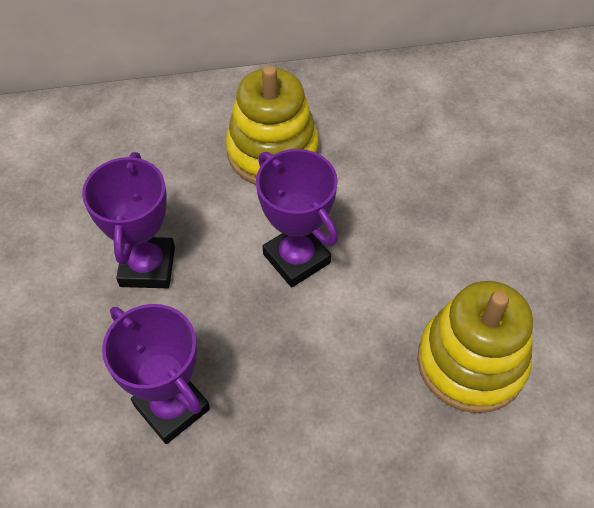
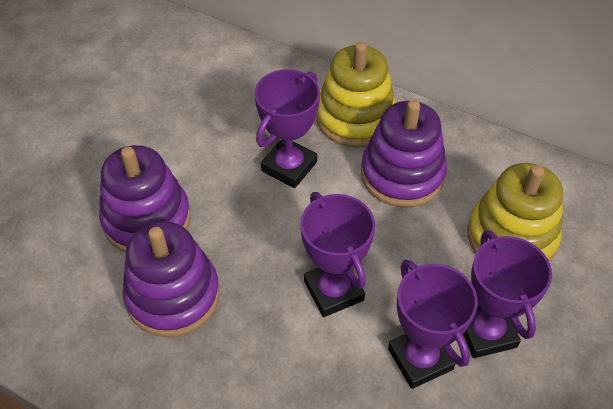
purple stacking toy: 0 -> 3
purple trophy: 3 -> 4

